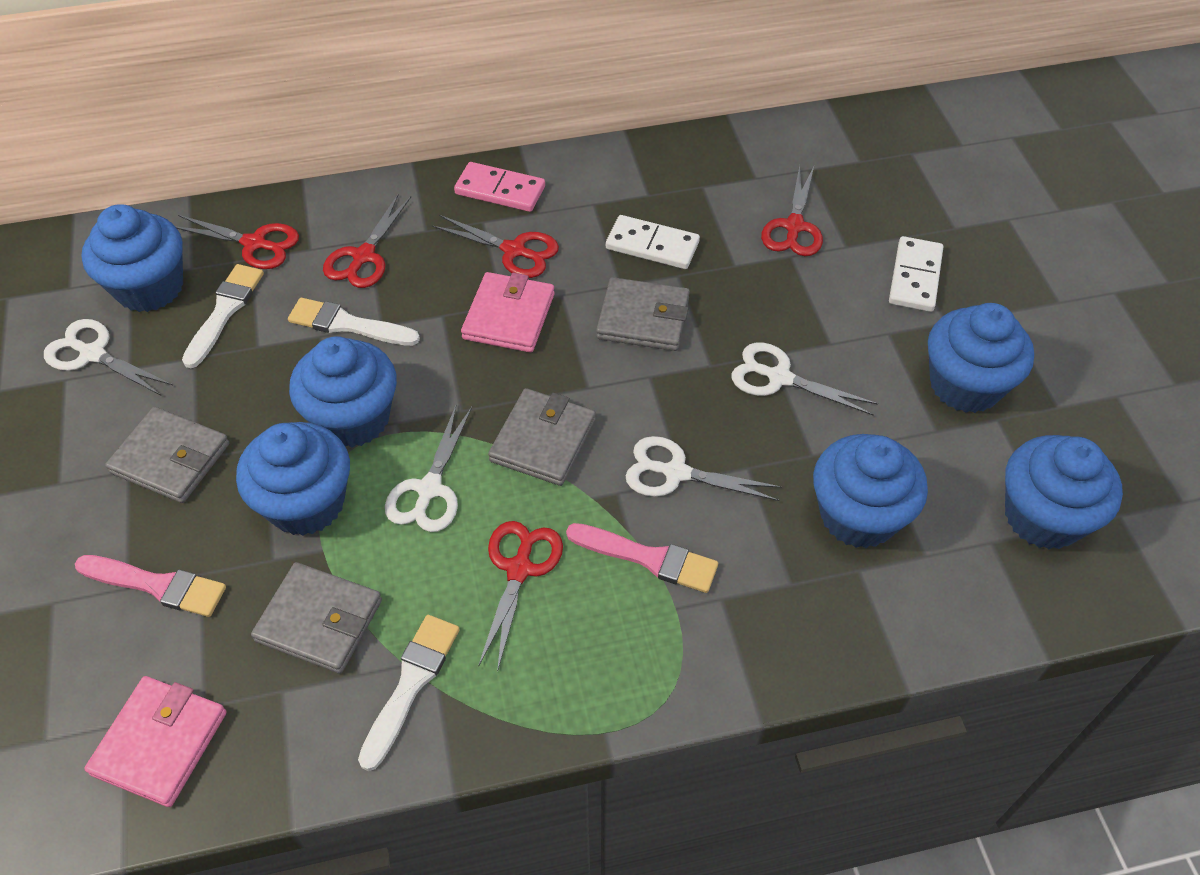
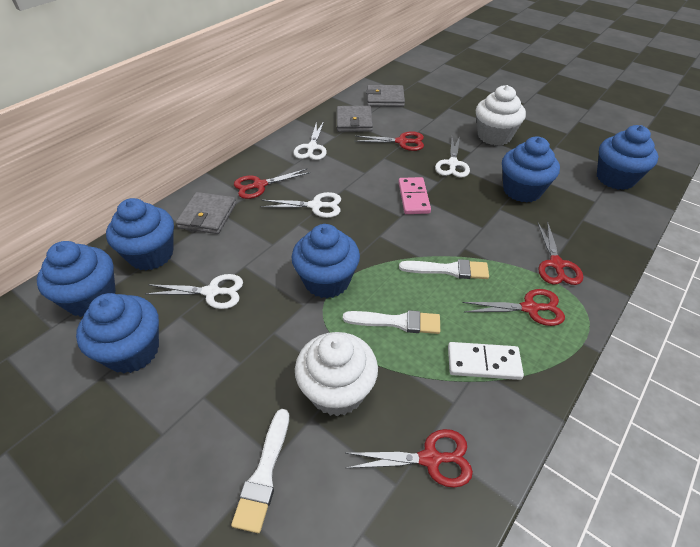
grey wallet: 4 -> 3
pink brush: 2 -> 0
pink wallet: 2 -> 0
white cupcake: 0 -> 2
white domino: 2 -> 1

